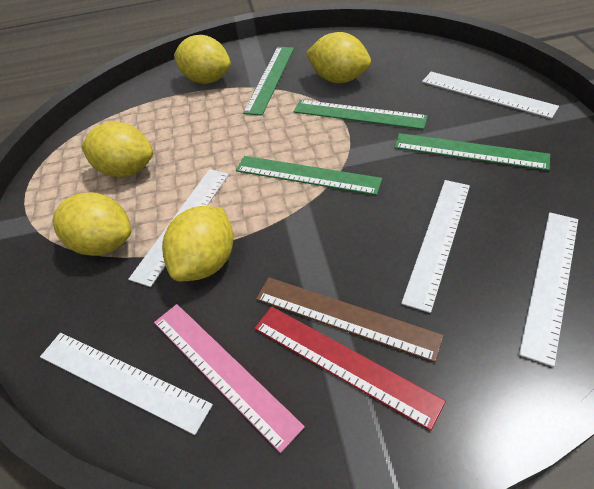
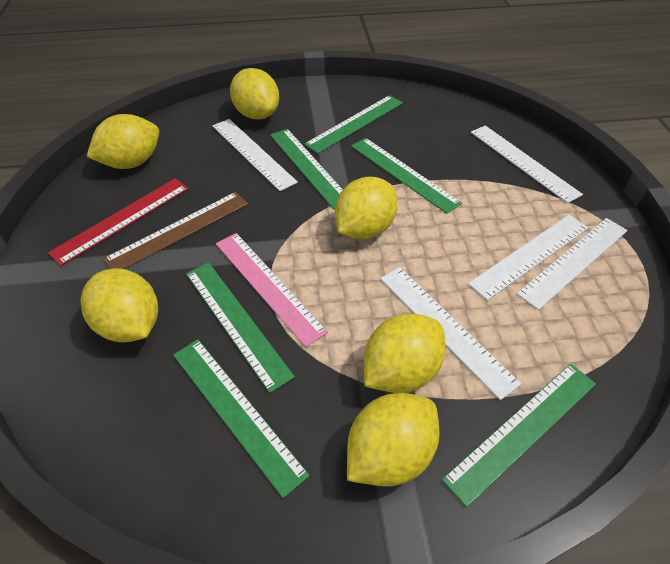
green ruler: 4 -> 6
yellow lemon: 5 -> 6

